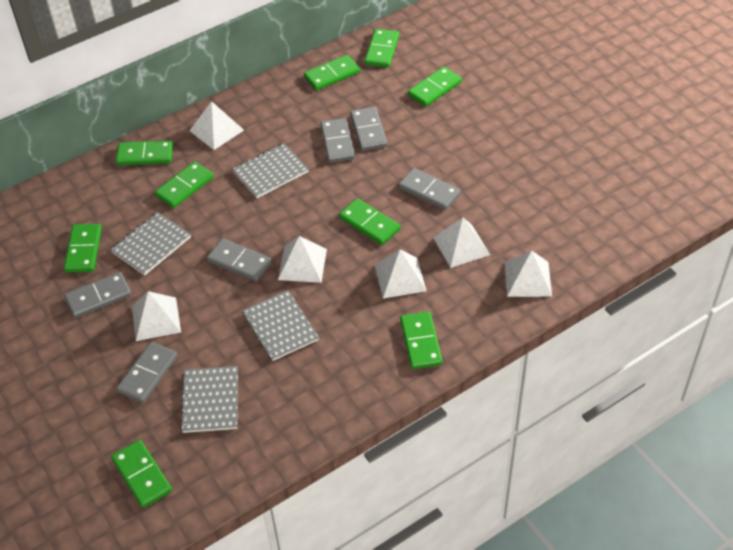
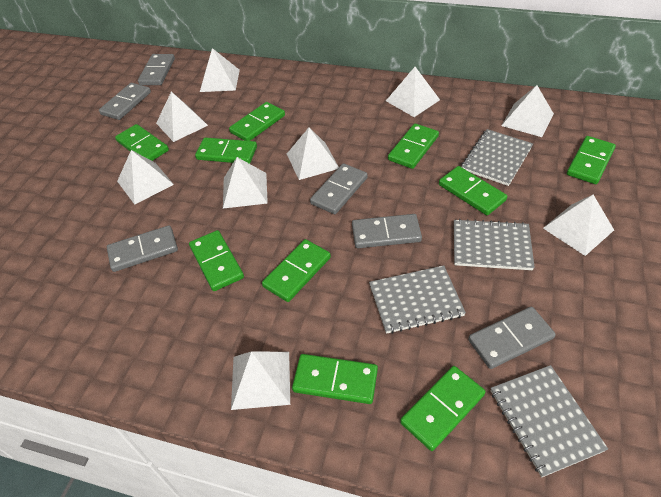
green domino: 9 -> 10
white pyramid: 6 -> 9

